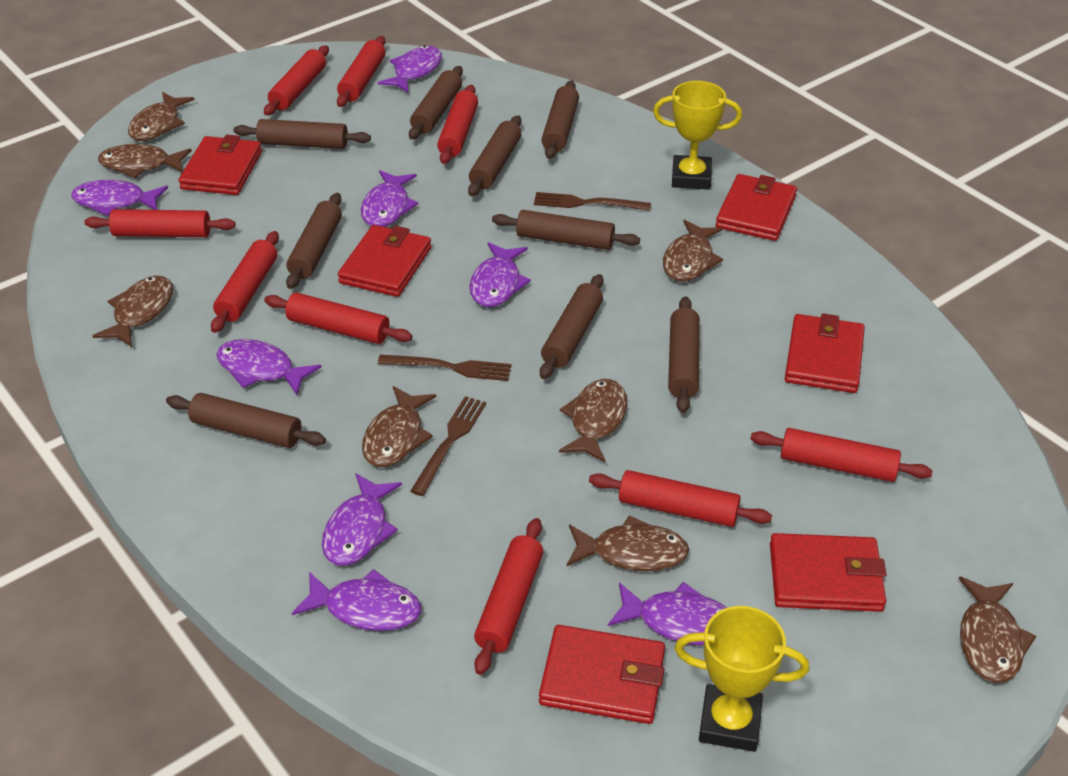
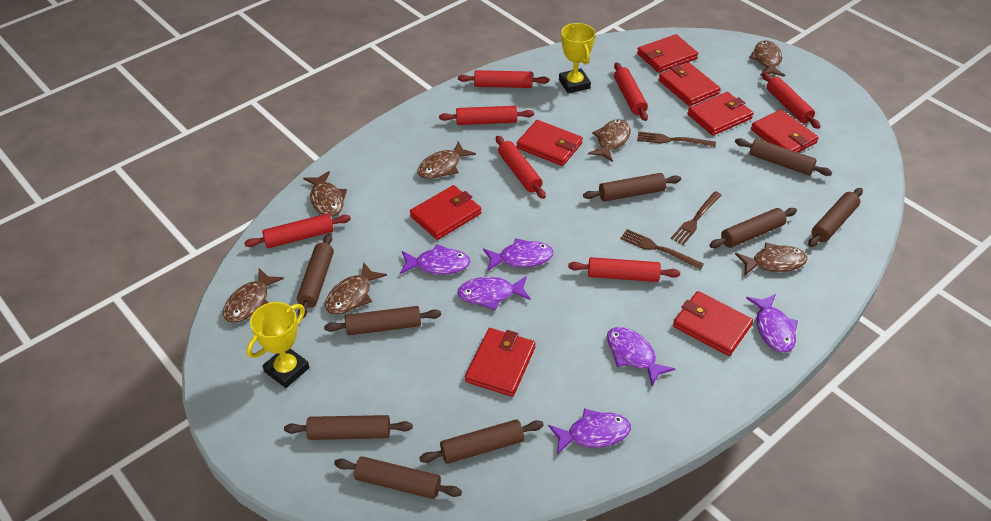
brown fish: 8 -> 7
purple fish: 8 -> 6
red rolling pin: 9 -> 7
red wallet: 6 -> 8

